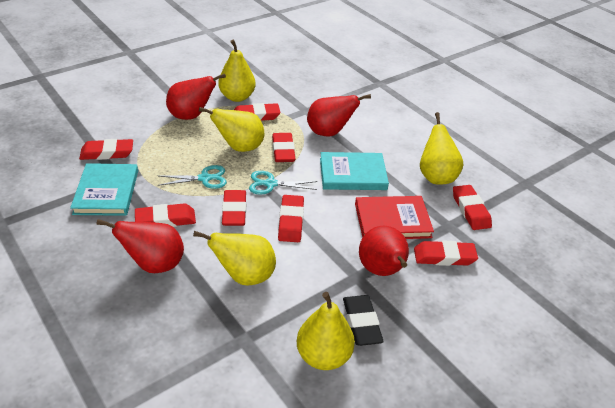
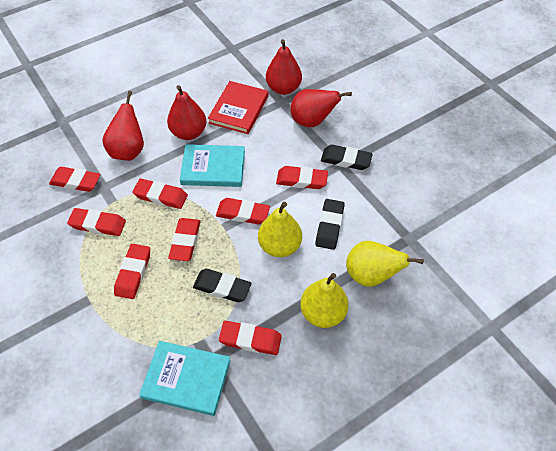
black eraser: 1 -> 3
turquoise scissors: 2 -> 0
yellow pear: 5 -> 3

